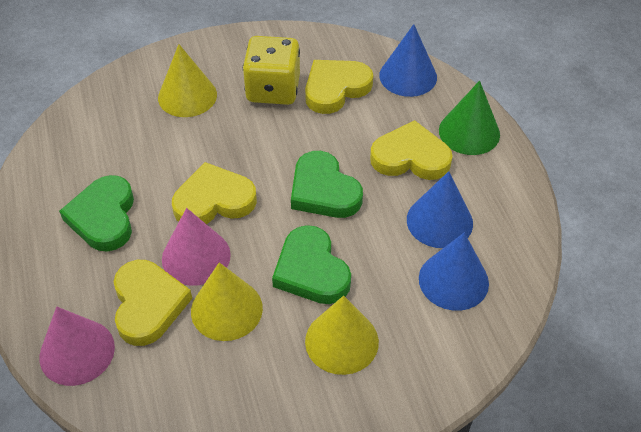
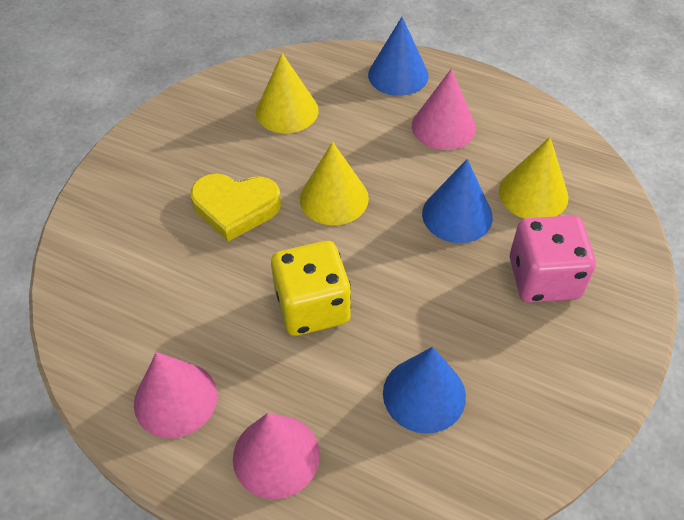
green cone: 1 -> 0
green heart: 3 -> 0
pink cone: 2 -> 3
pink dice: 0 -> 1
yellow heart: 4 -> 1

